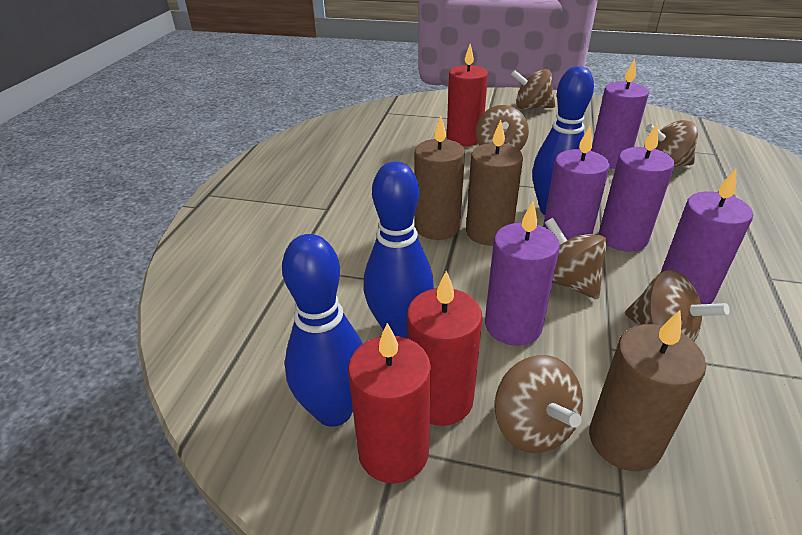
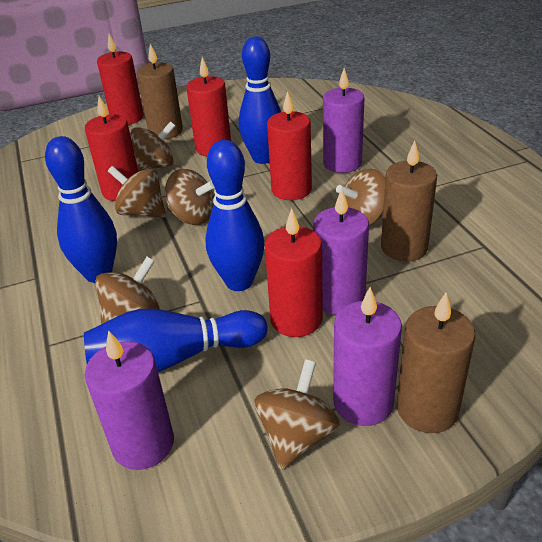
blue bowling pin: 3 -> 4
purple candle: 5 -> 4
red candle: 3 -> 5

